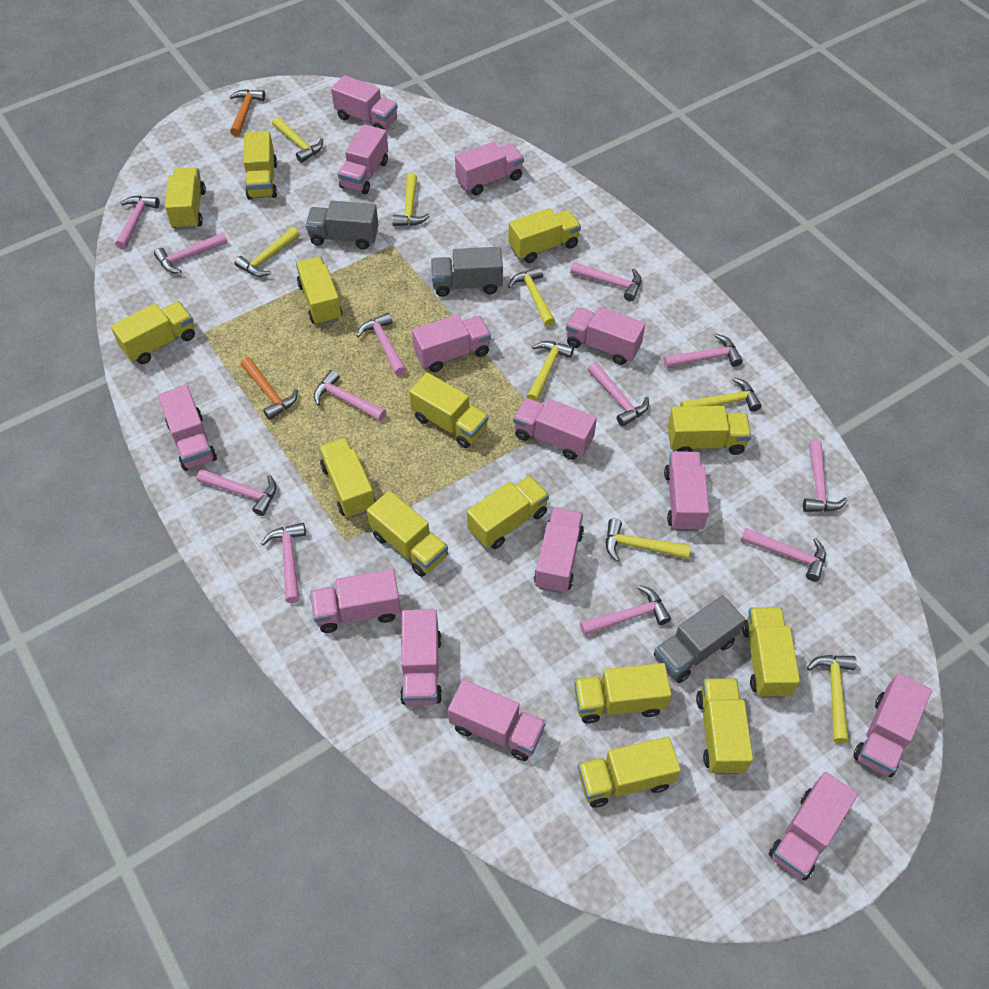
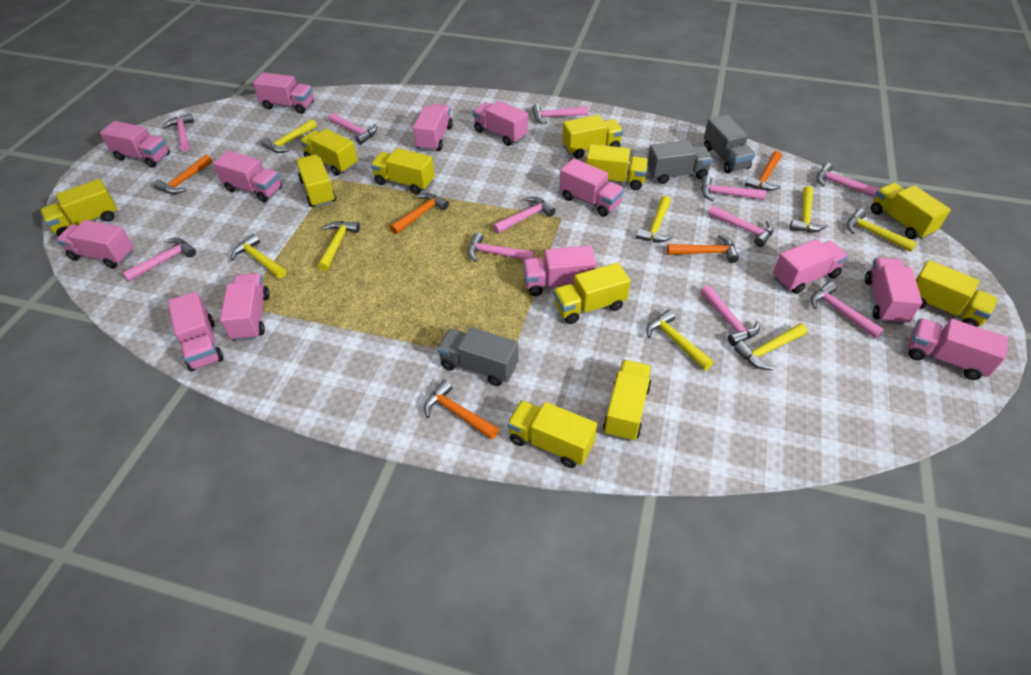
orange hammer: 2 -> 5
pink hammer: 12 -> 11
pink truck: 14 -> 13
yellow truck: 14 -> 11

